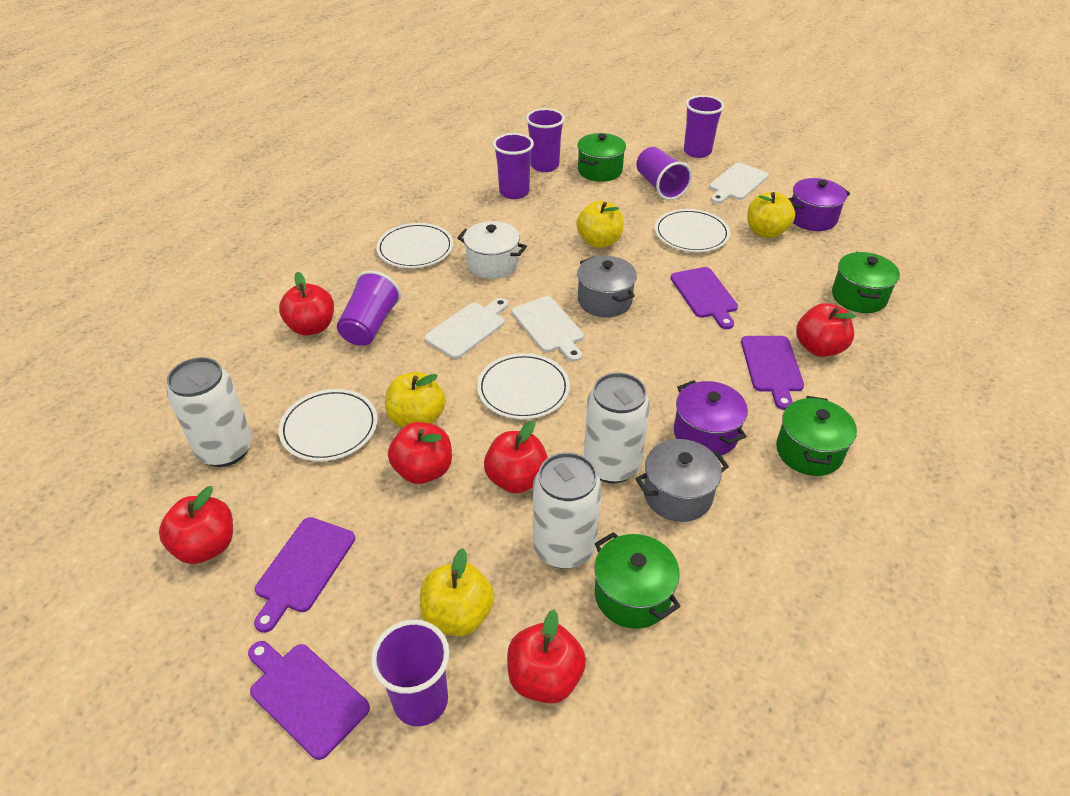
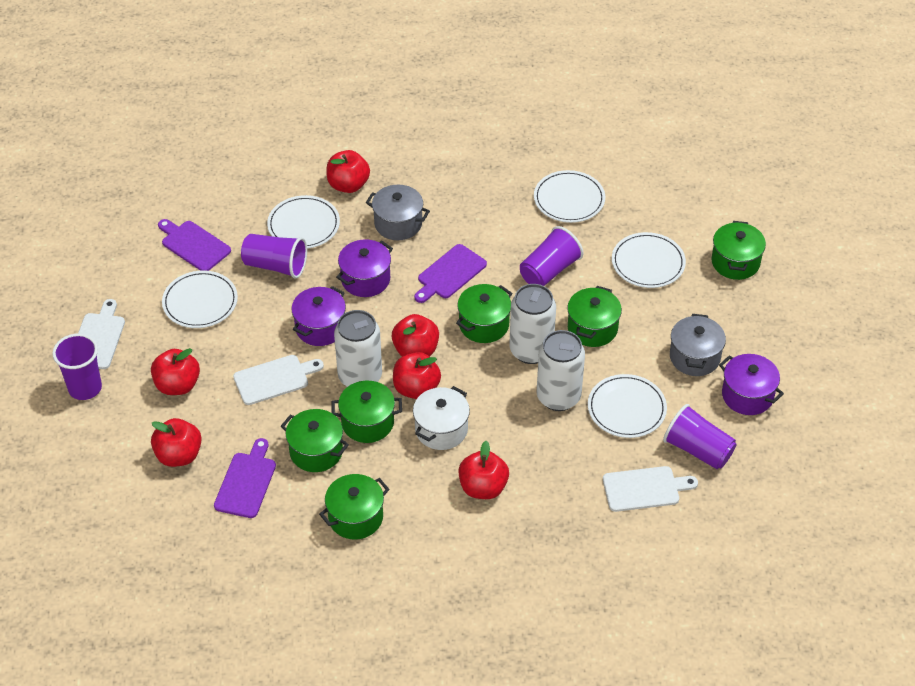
green pot: 4 -> 6
purple cup: 6 -> 4
purple cutting board: 4 -> 3
purple pot: 2 -> 3
white plate: 4 -> 5
yellow apple: 4 -> 0

